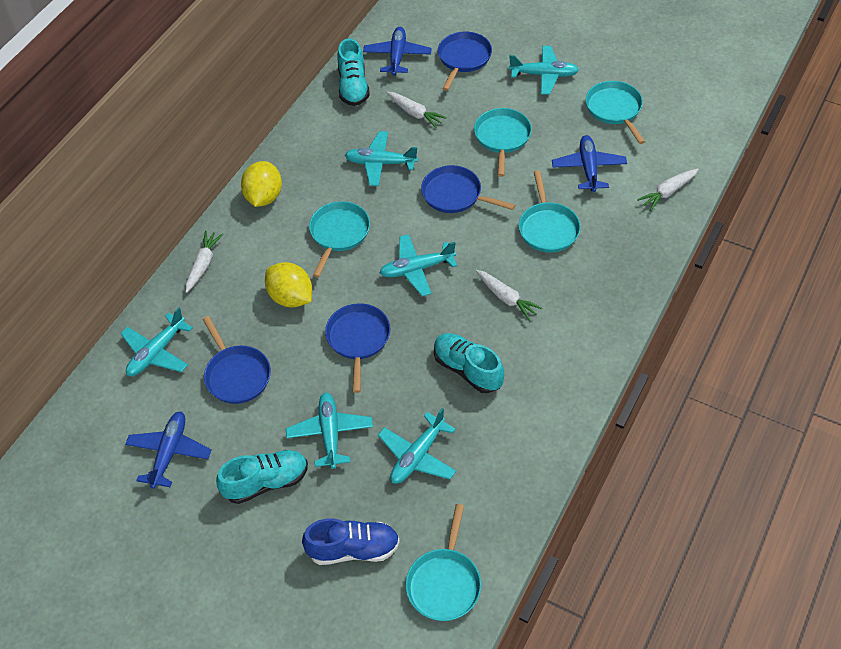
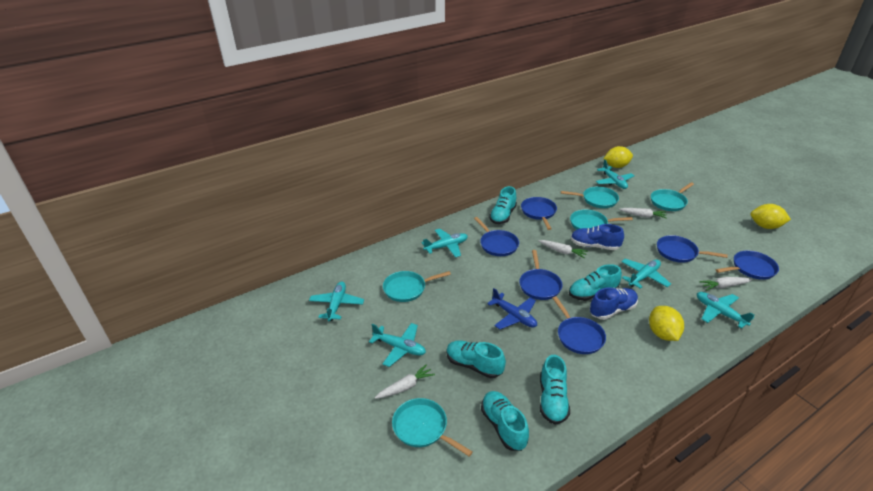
blue pan: 4 -> 6
blue plane: 3 -> 1
blue shoe: 1 -> 2
turquoise shoe: 3 -> 5
yellow lemon: 2 -> 3

